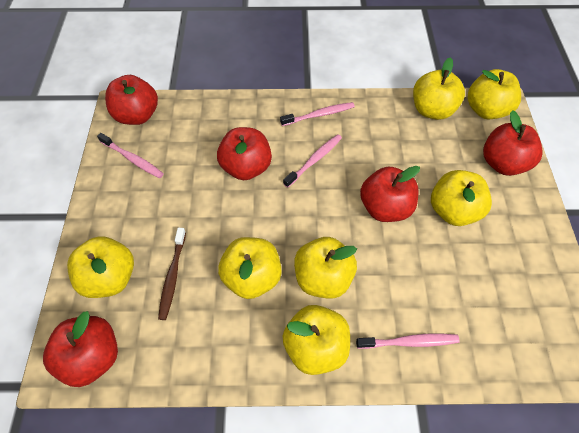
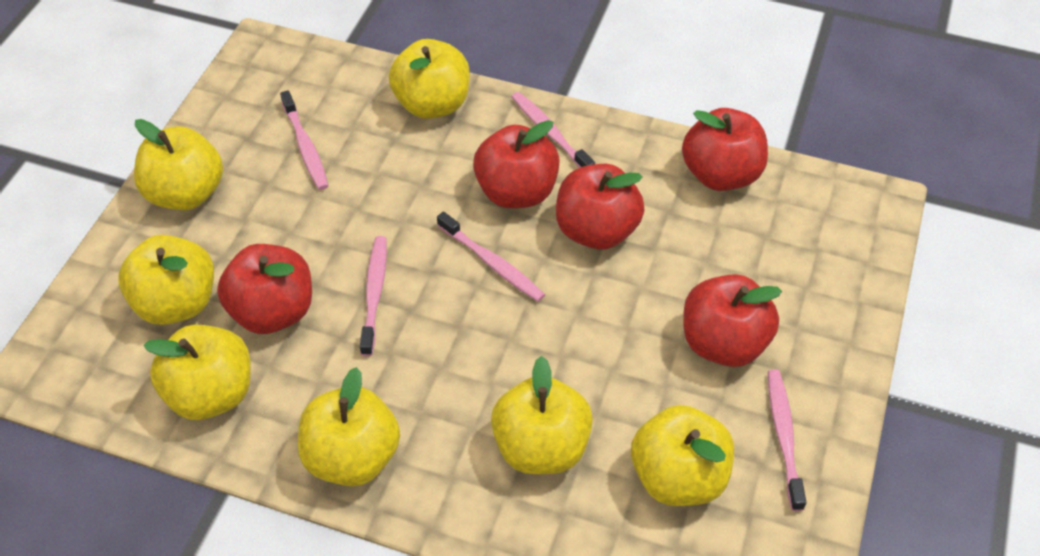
brown toothbrush: 1 -> 0
pink toothbrush: 4 -> 5

